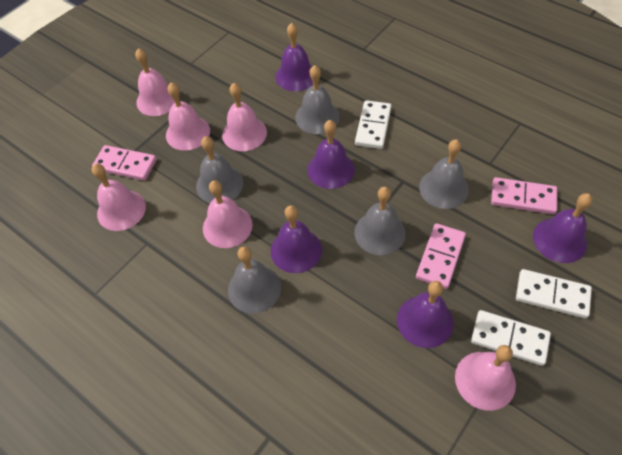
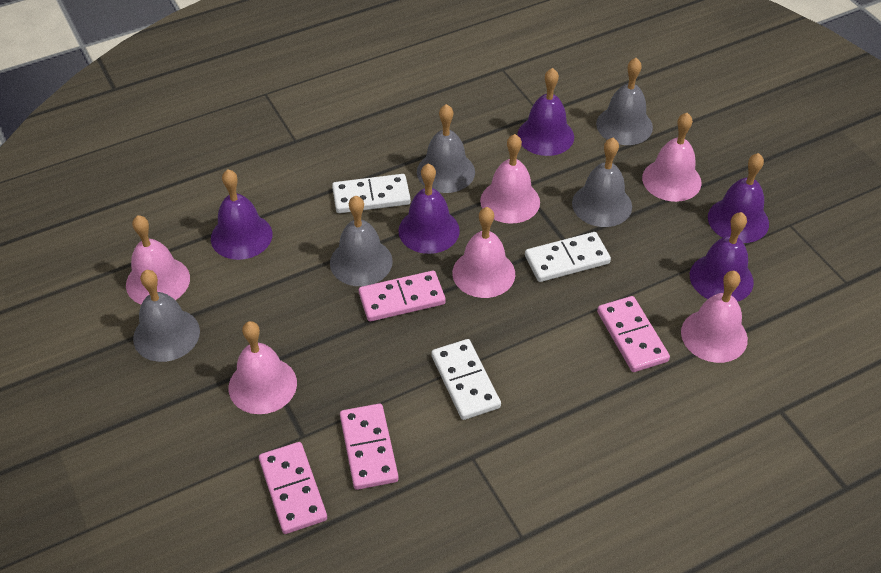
pink domino: 3 -> 4

